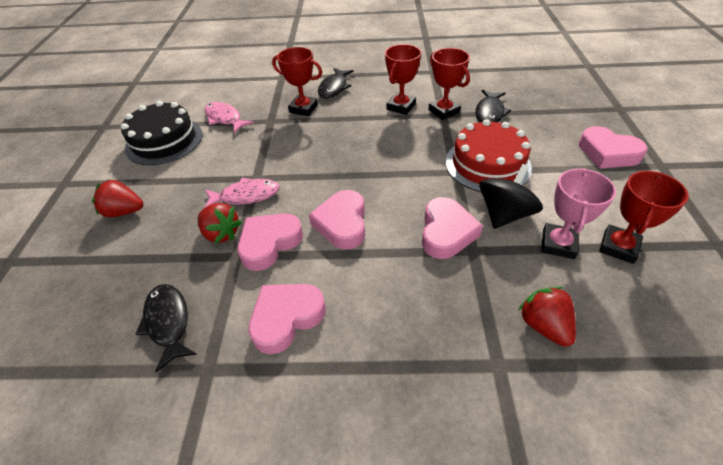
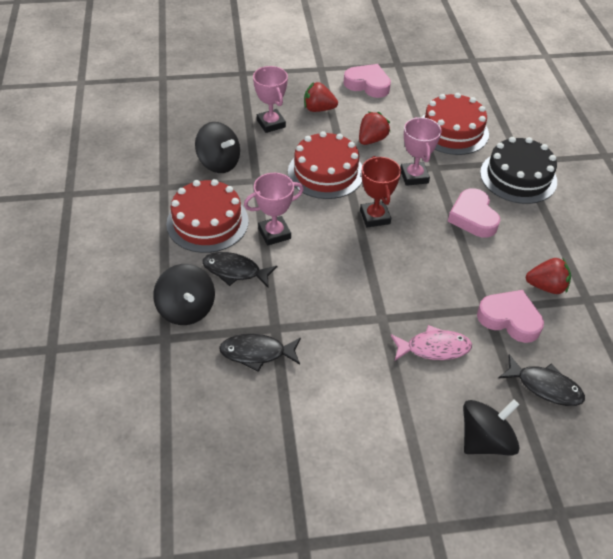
black spinning top: 1 -> 3
pink fish: 2 -> 1
pink heart: 5 -> 3
pink trophy: 1 -> 3
red cake: 1 -> 3
red trophy: 4 -> 1

